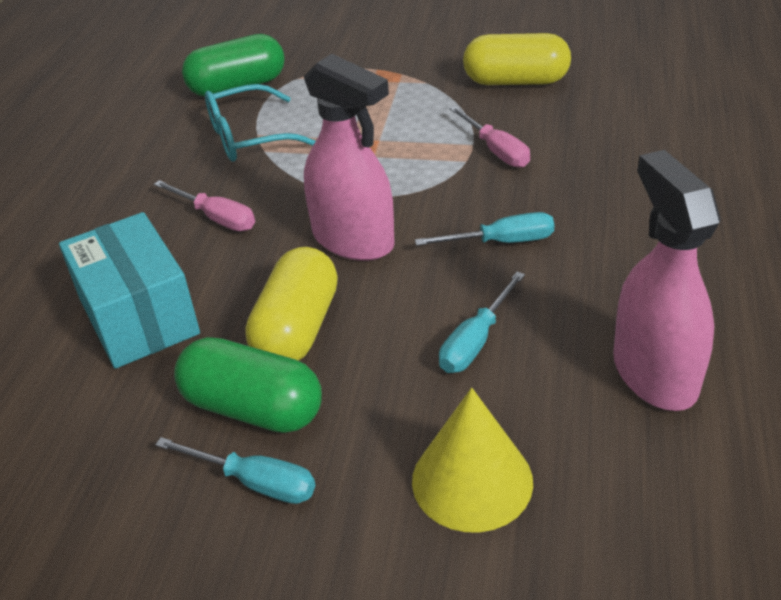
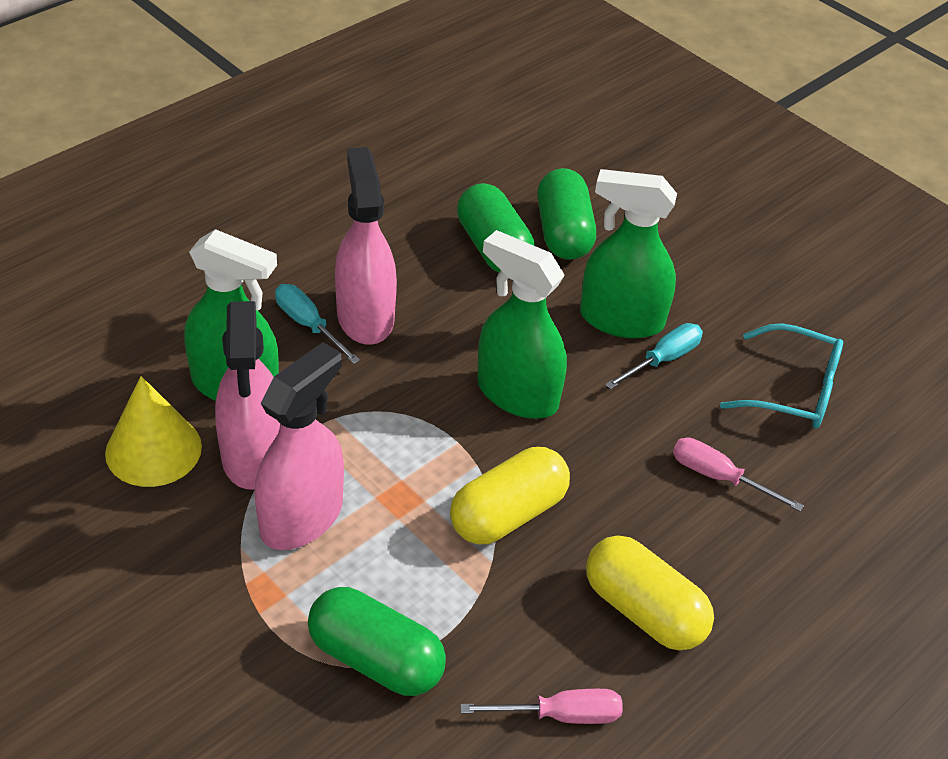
green capsule: 2 -> 3
green spray bottle: 0 -> 3
pink spray bottle: 2 -> 3
turquoise box: 1 -> 0
turquoise screwdriver: 3 -> 2

